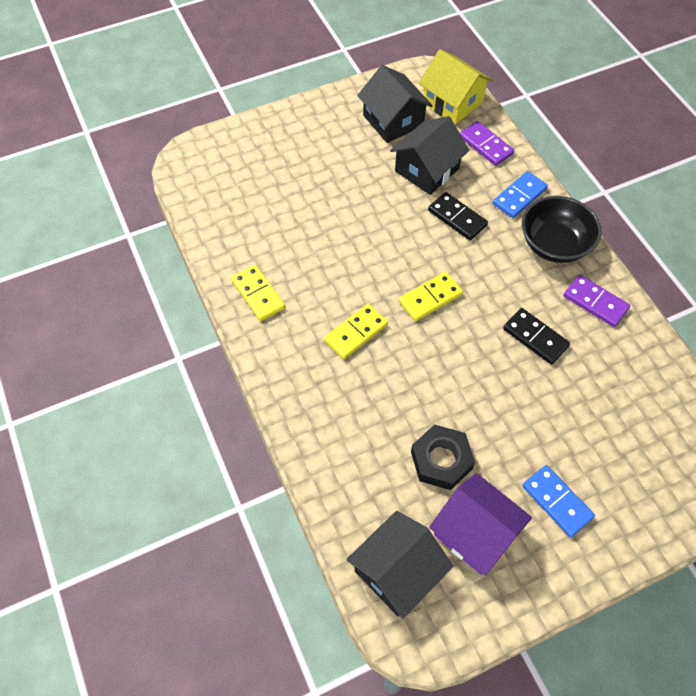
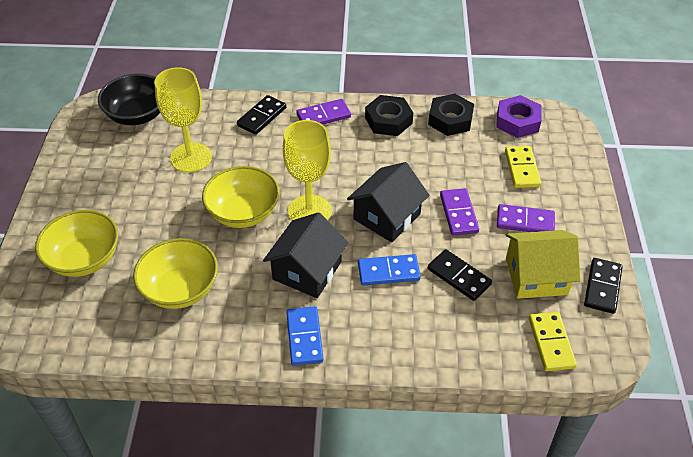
black domino: 2 -> 3
black house: 3 -> 2
black nut: 1 -> 2
purple domino: 2 -> 3
purple house: 1 -> 0
purple nut: 0 -> 1
yellow bowl: 0 -> 3
yellow domino: 3 -> 2
yellow goblet: 0 -> 2

